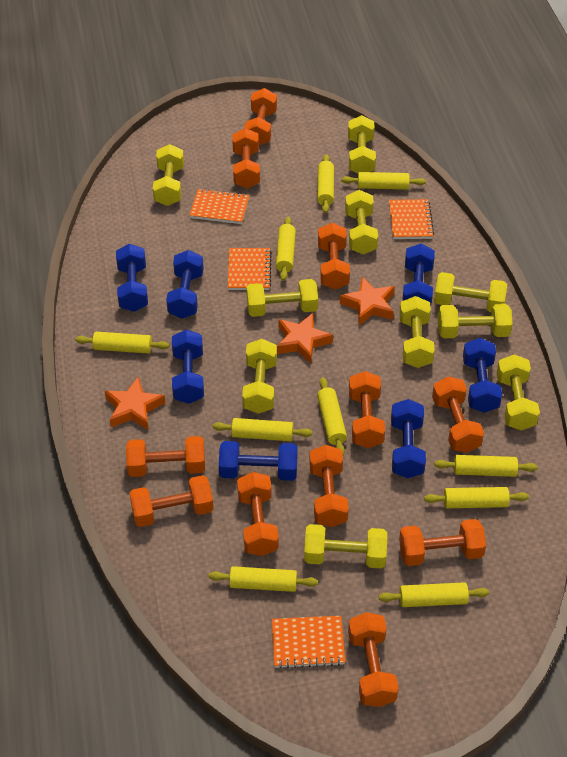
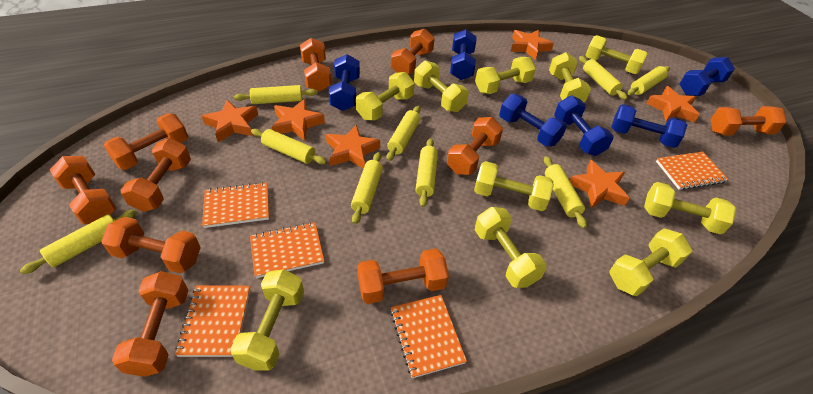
blue dumbbell: 7 -> 6
orange dumbbell: 11 -> 10
orange notebook: 4 -> 5
orange star: 3 -> 6
yellow rolling pin: 10 -> 9

